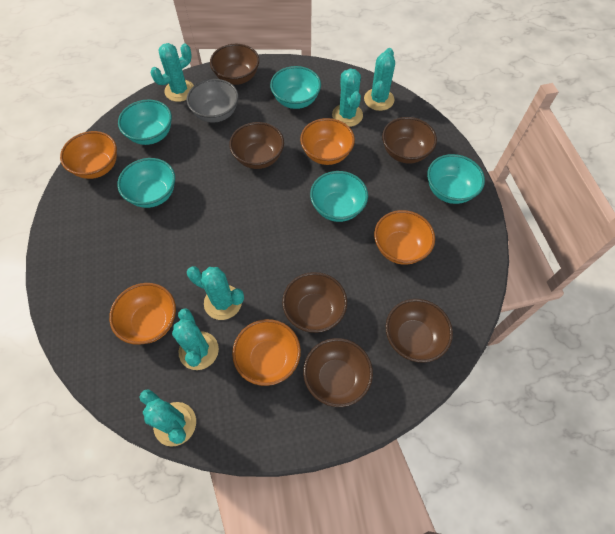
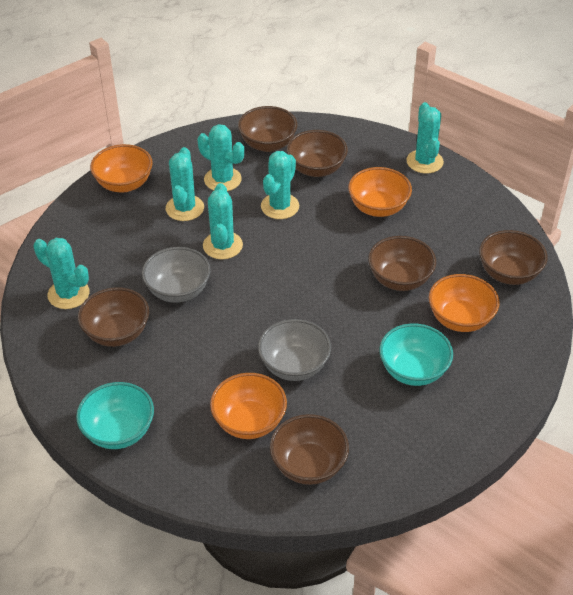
grey bowl: 1 -> 2
orange bowl: 5 -> 4
turquoise bowl: 5 -> 2

